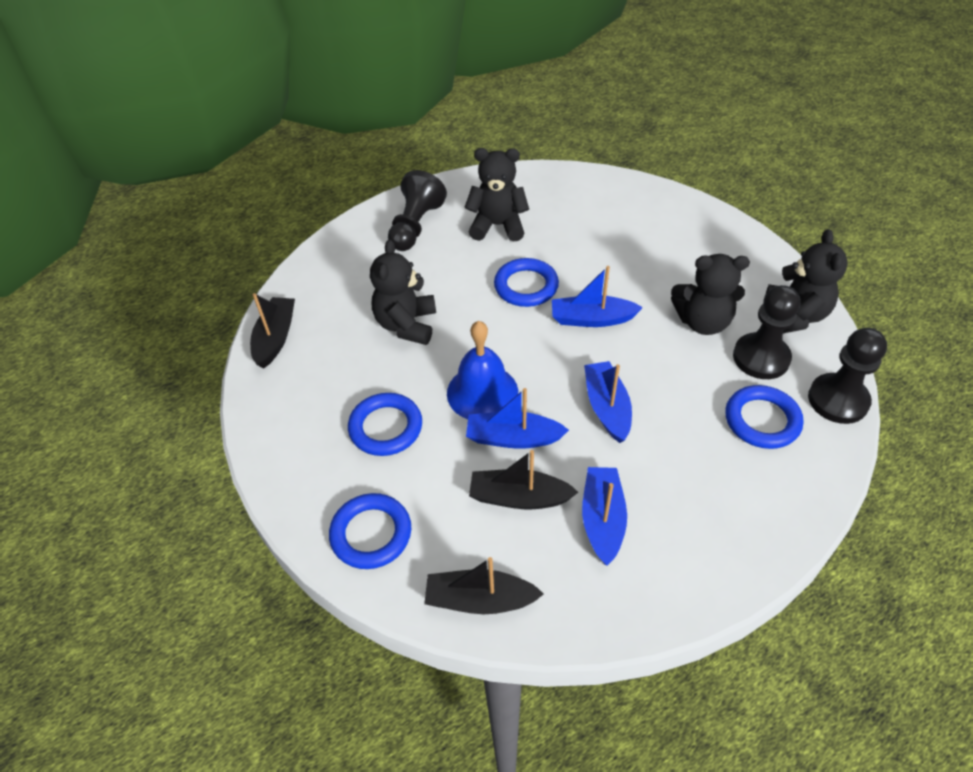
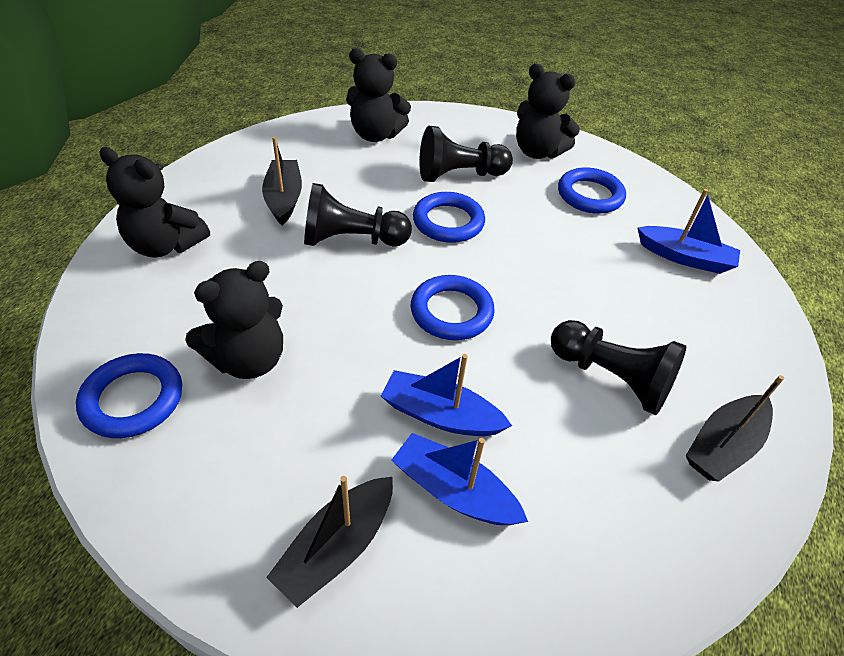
blue bell: 1 -> 0
blue boat: 4 -> 3

